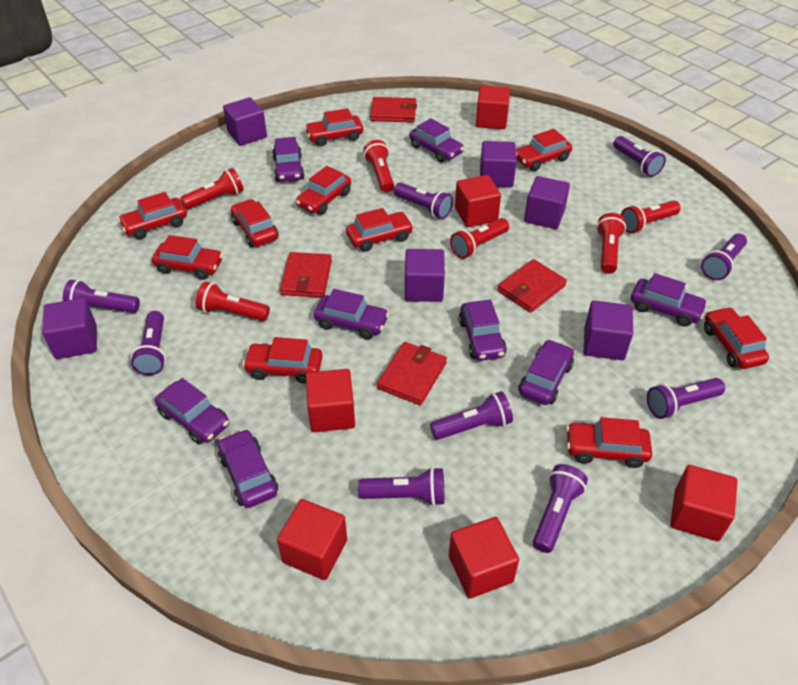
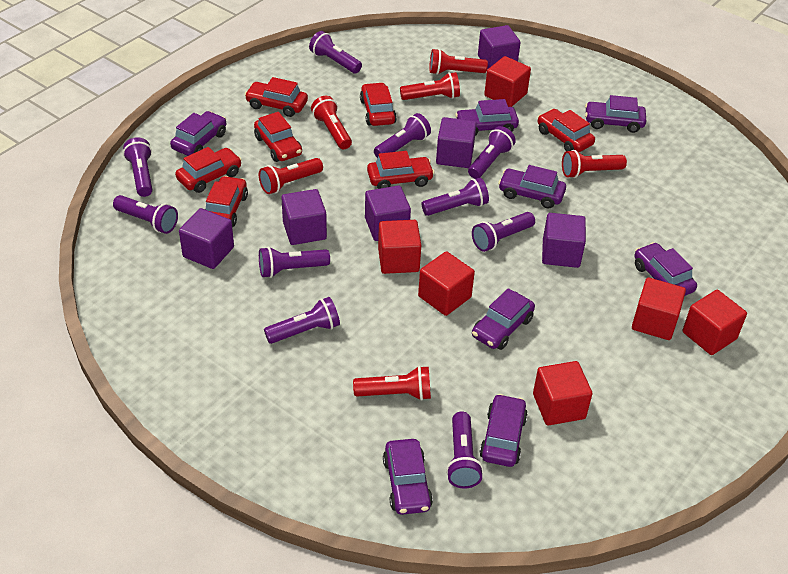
purple flashlight: 9 -> 10
red car: 10 -> 7
red wallet: 4 -> 0

